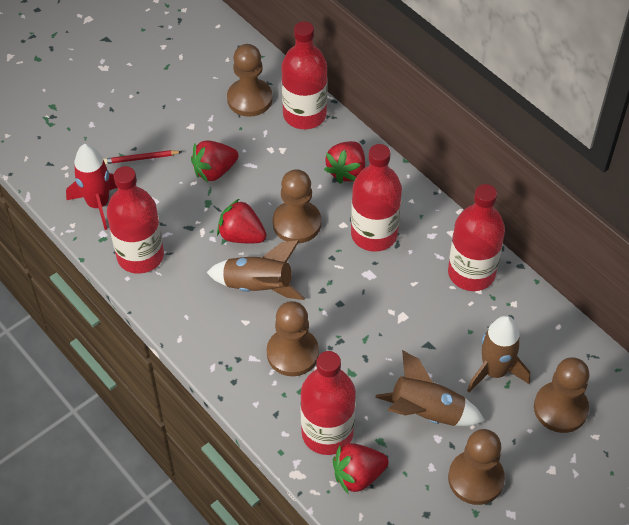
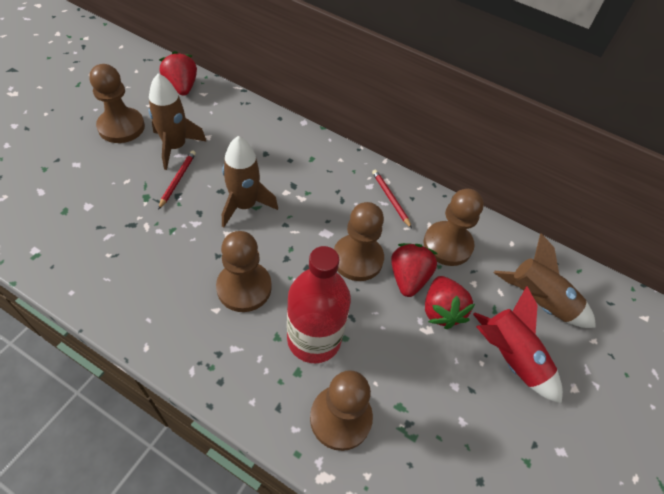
red bottle: 5 -> 1
red pencil: 1 -> 2
red strawberry: 4 -> 3

